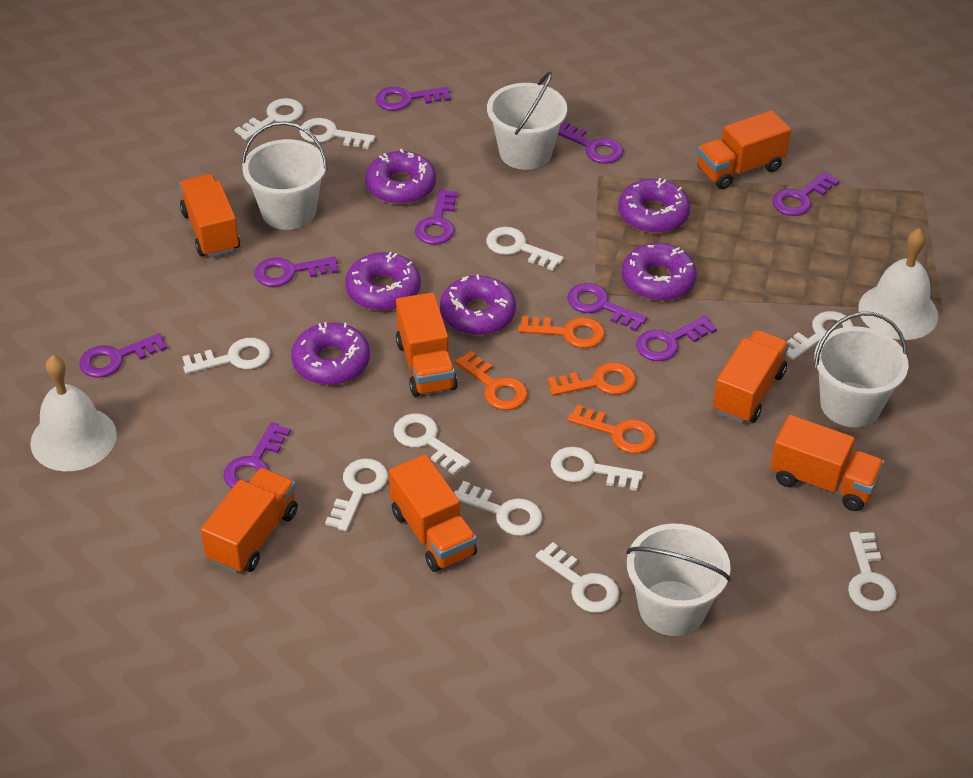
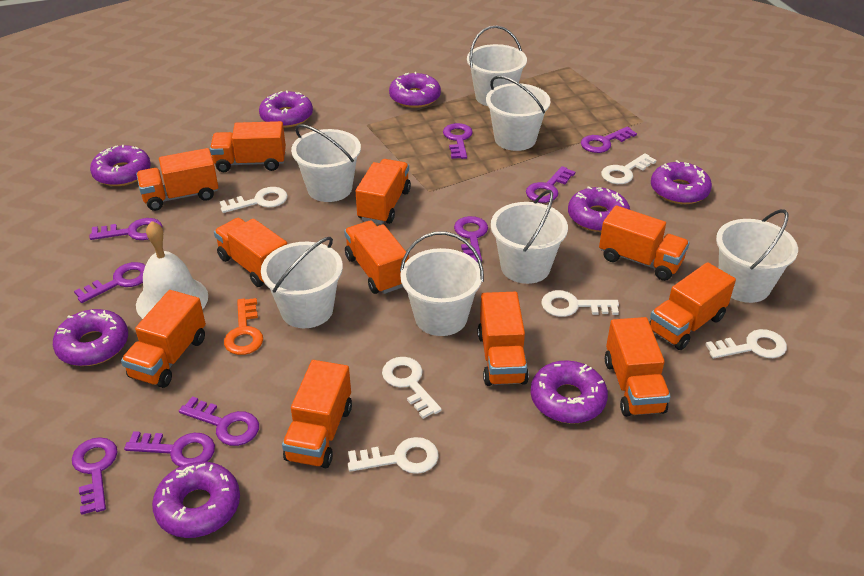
orange key: 4 -> 1
orange truck: 7 -> 11
purple donut: 6 -> 8
white bell: 2 -> 1
white bucket: 4 -> 7
white key: 11 -> 6

